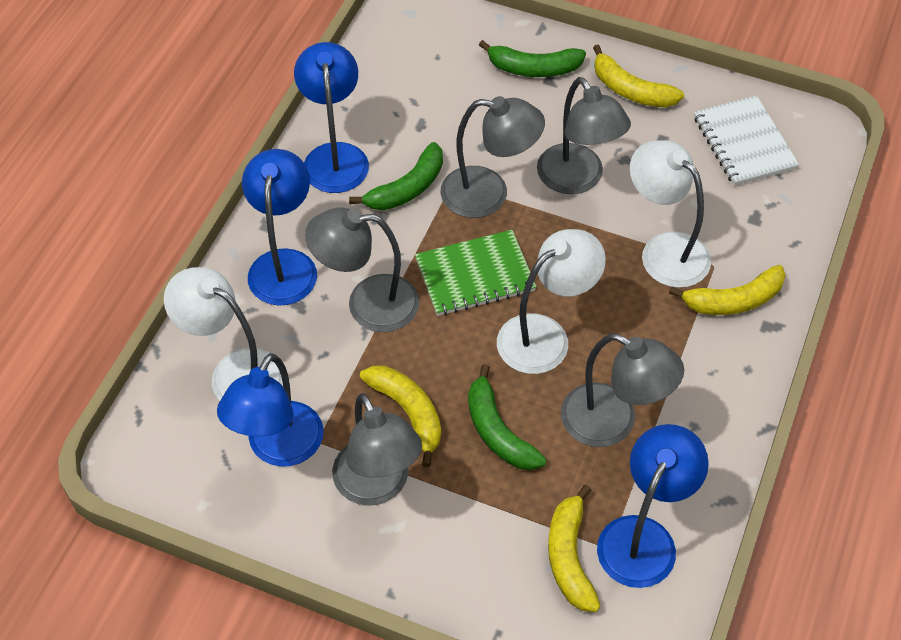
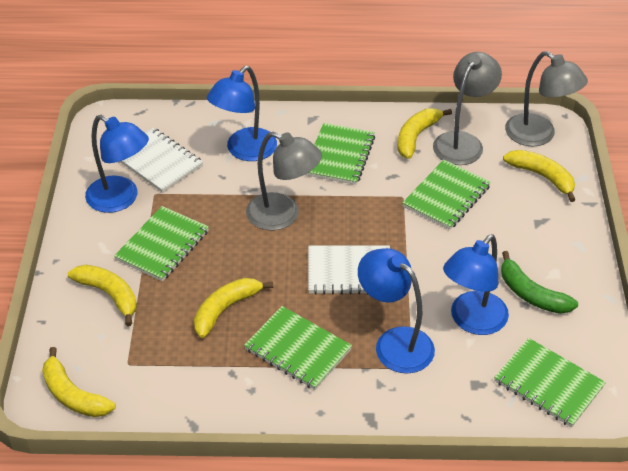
green banana: 3 -> 1
green notebook: 1 -> 5
grey lamp: 5 -> 3
white lamp: 3 -> 0
white notebook: 1 -> 2
yellow banana: 4 -> 5

